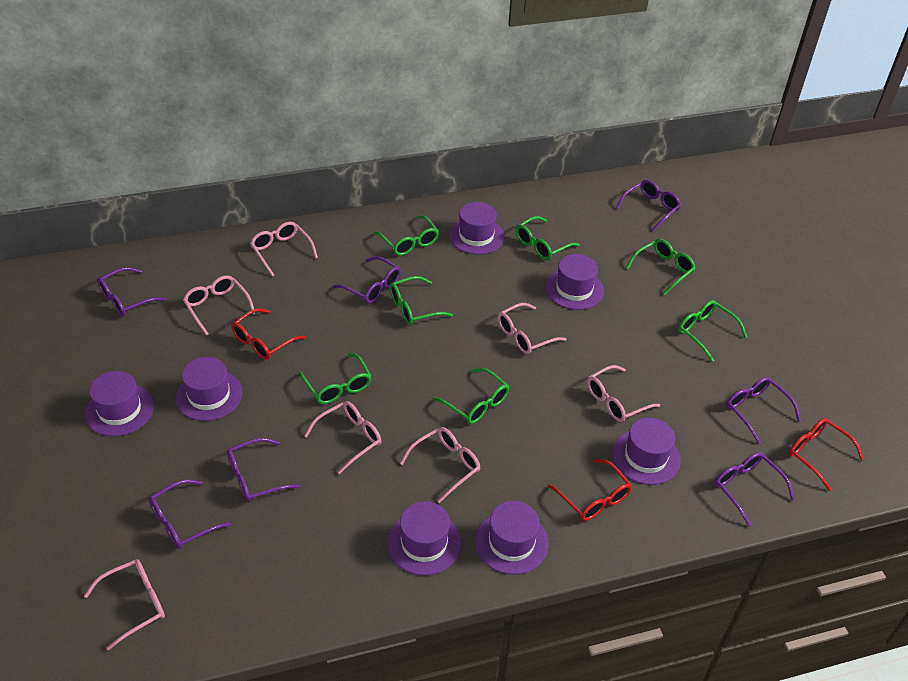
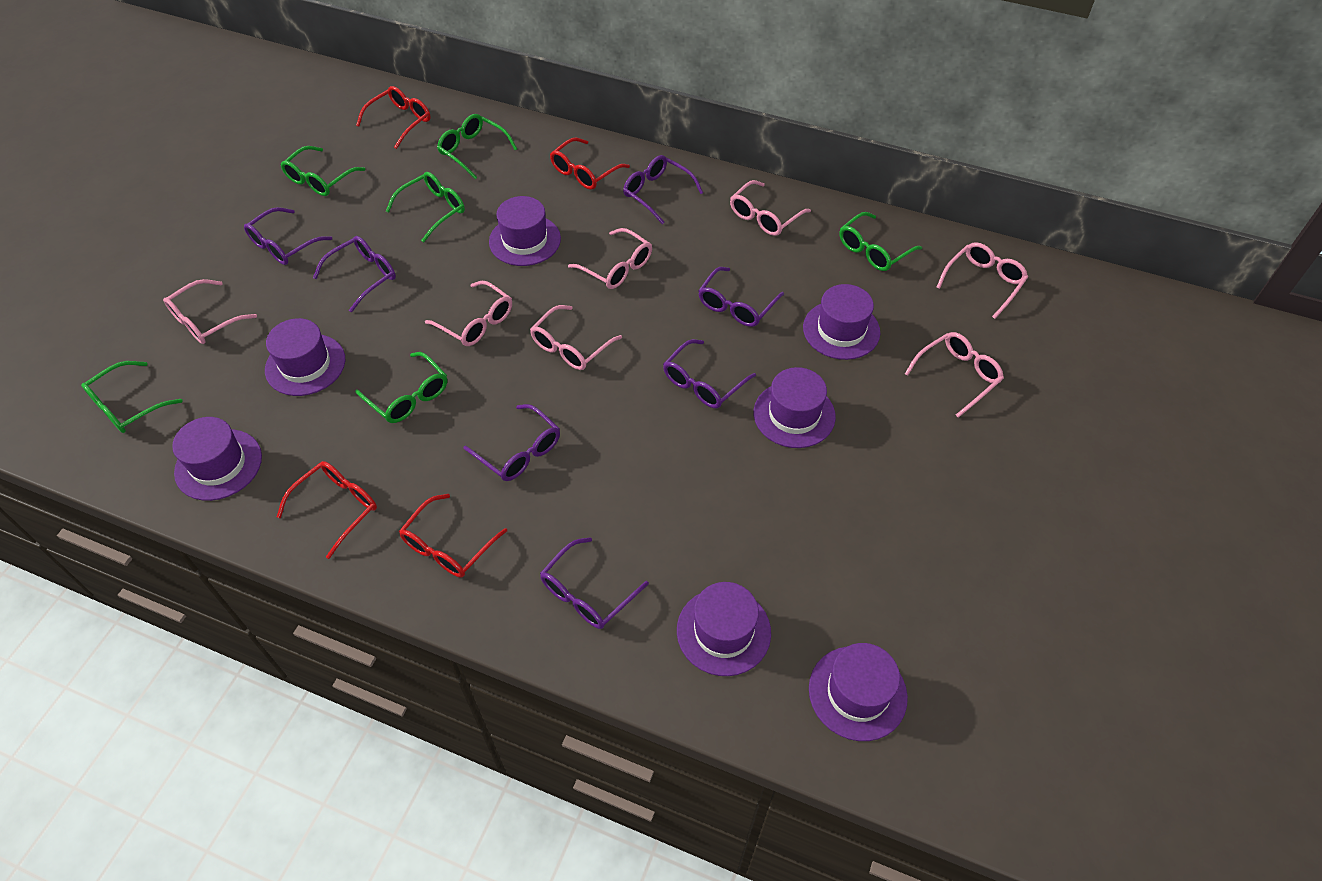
green glasses: 7 -> 6
red glasses: 3 -> 4

